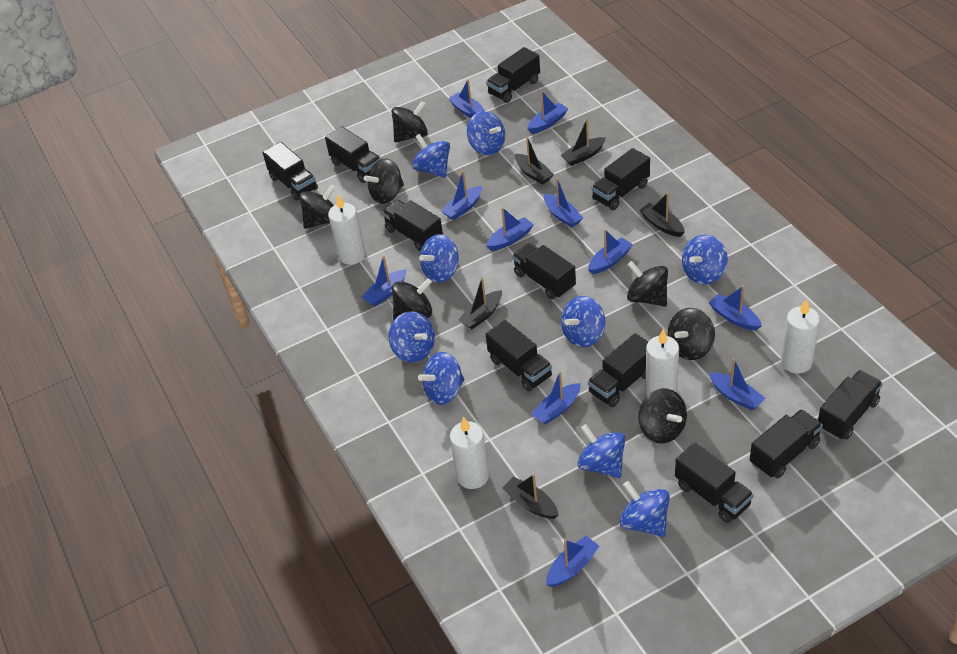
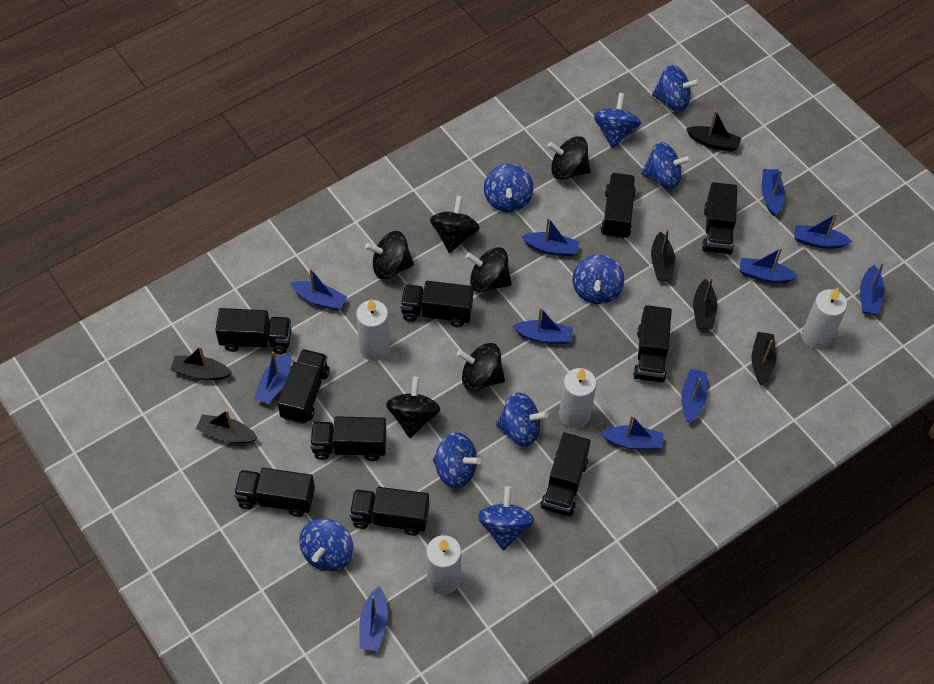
black boat: 5 -> 6
black spinning top: 7 -> 6
black truck: 11 -> 10

